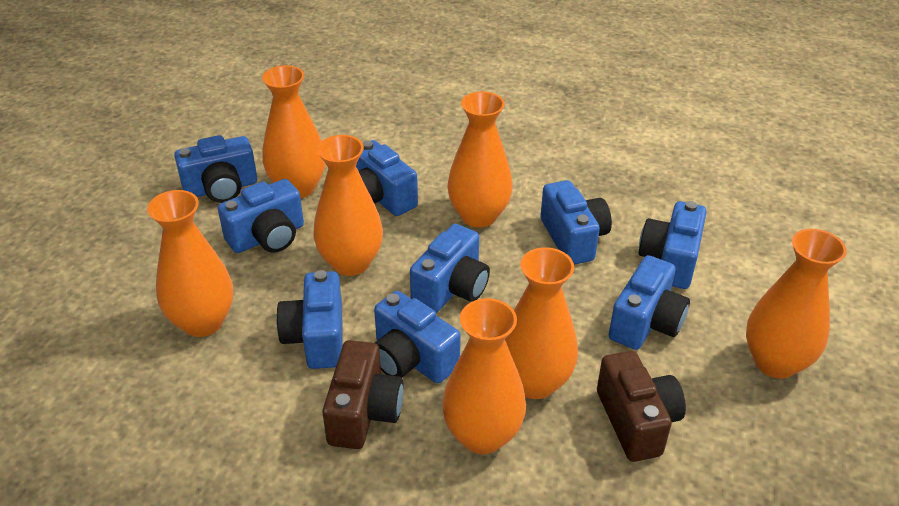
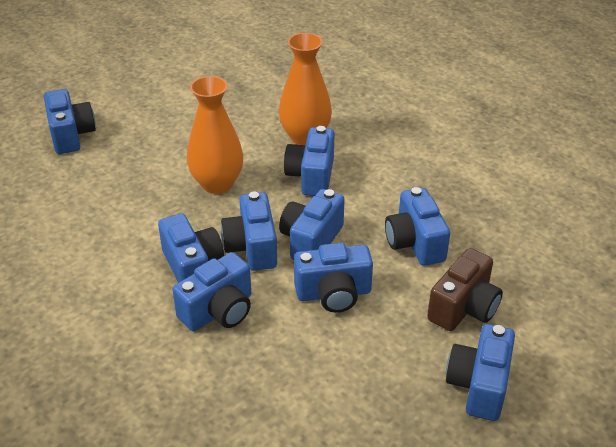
brown camera: 2 -> 1
orange vase: 7 -> 2

